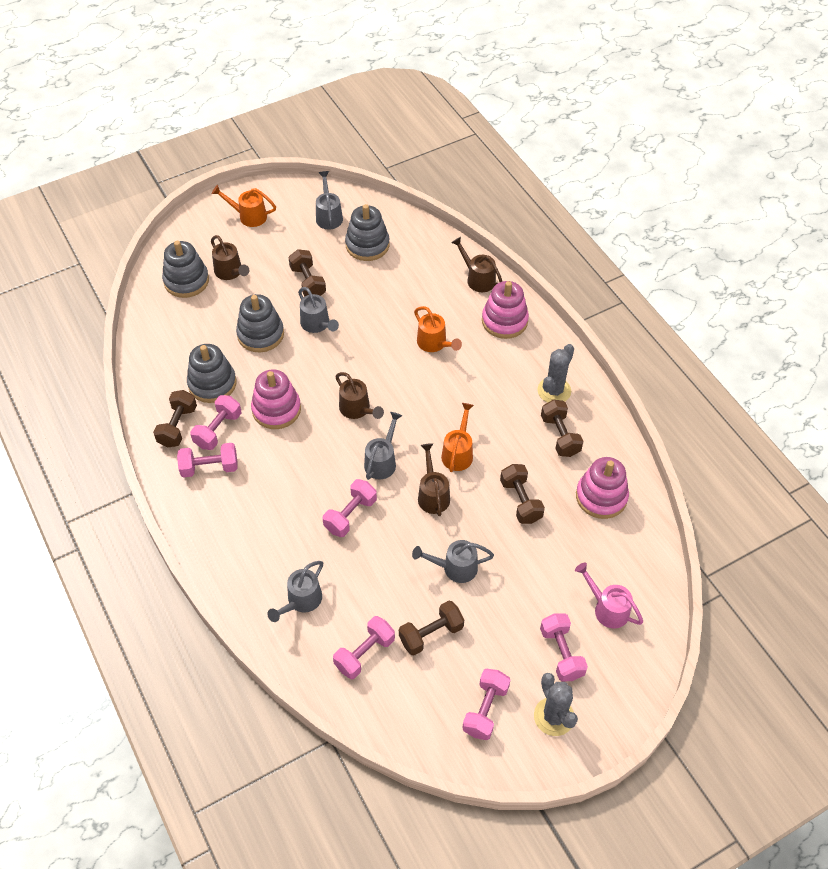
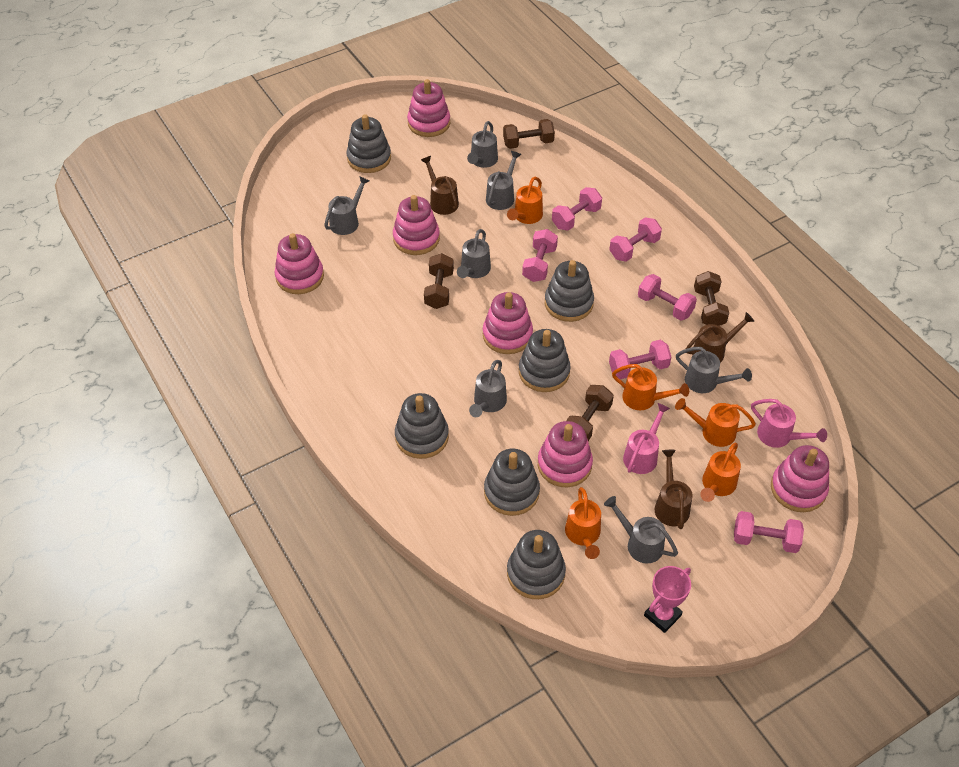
brown dumbbell: 5 -> 4
brown watering can: 4 -> 3
grey cactus: 2 -> 0
grey stacking toy: 4 -> 6
grey watering can: 5 -> 7
orange watering can: 3 -> 5
pink stacking toy: 3 -> 6
pink trophy: 0 -> 1
pink watering can: 1 -> 2

